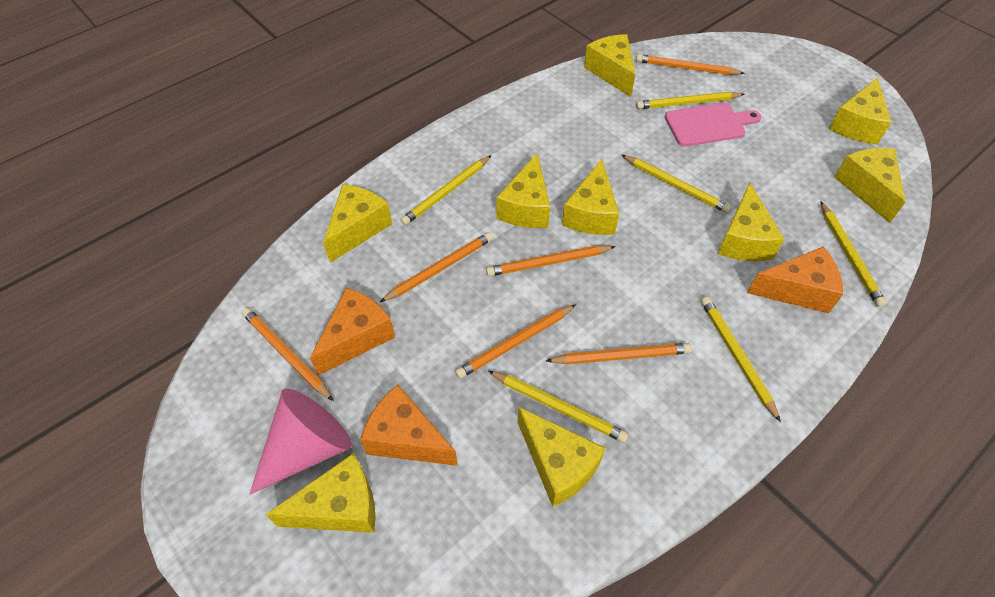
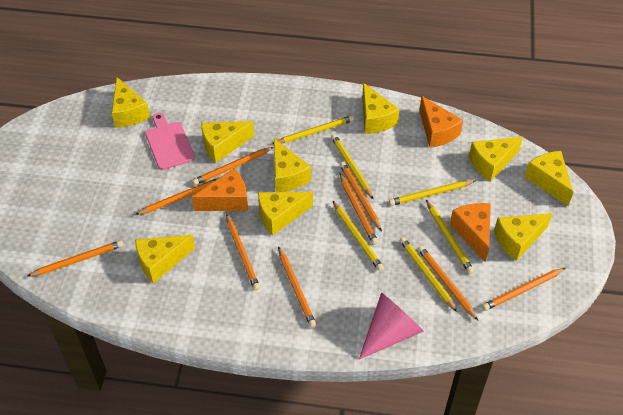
orange pencil: 6 -> 9

